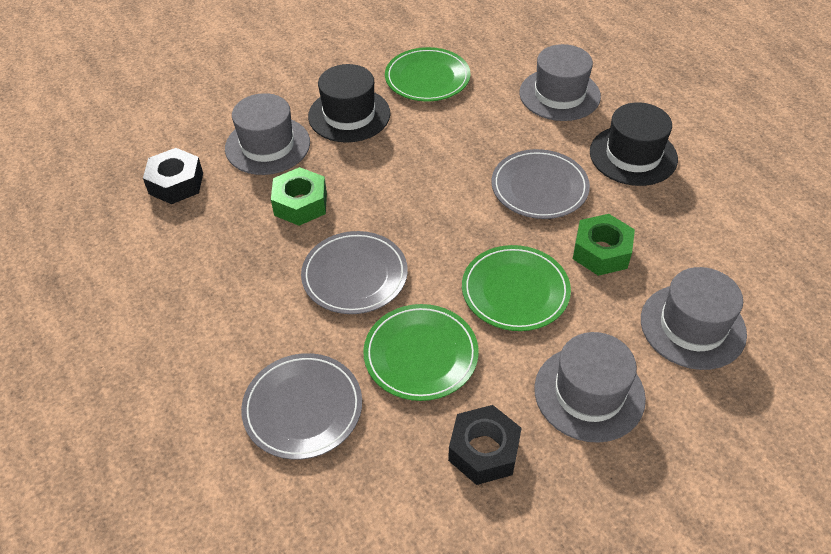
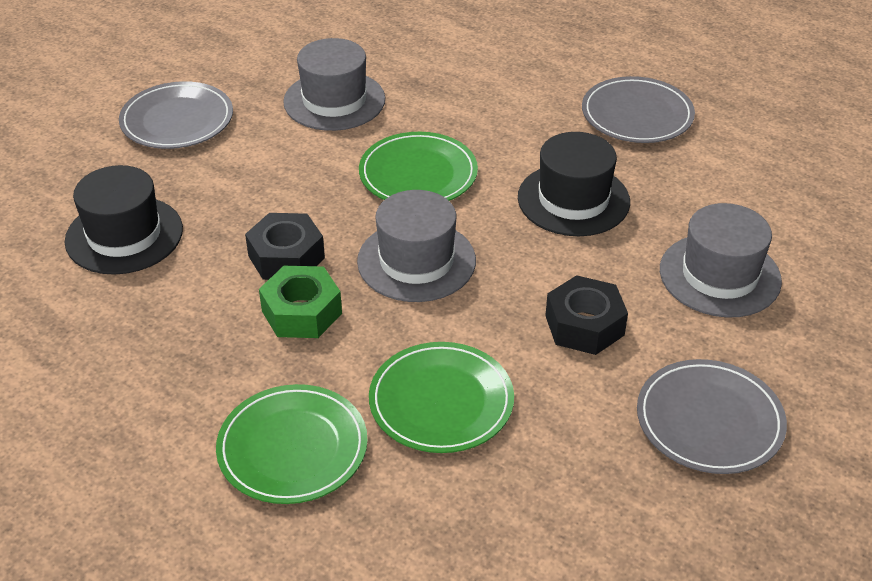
green nut: 2 -> 1
grey hat: 4 -> 3

